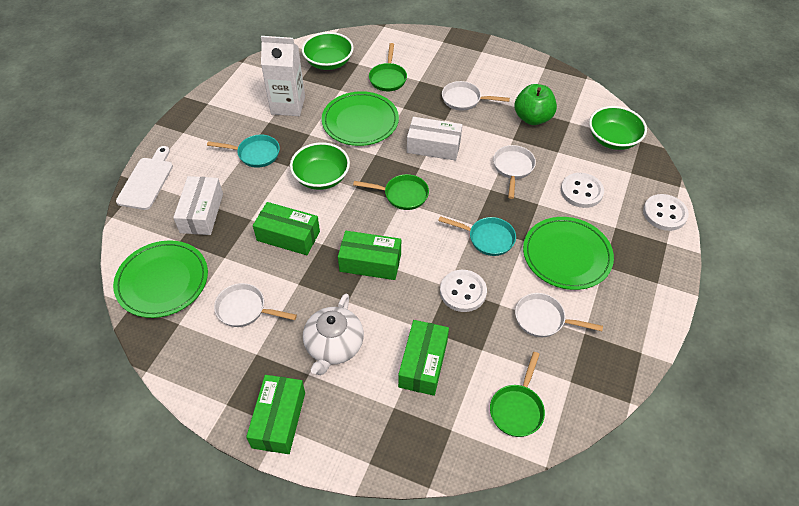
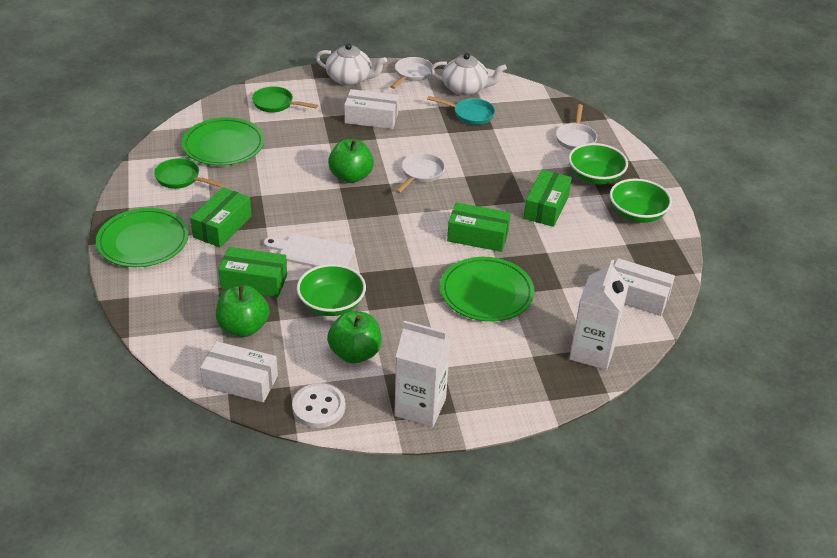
green apple: 1 -> 3
green pan: 3 -> 2
turquoise pan: 2 -> 1
white box: 2 -> 3
white button: 3 -> 1
white carton: 1 -> 2
white pan: 4 -> 3
white teapot: 1 -> 2

